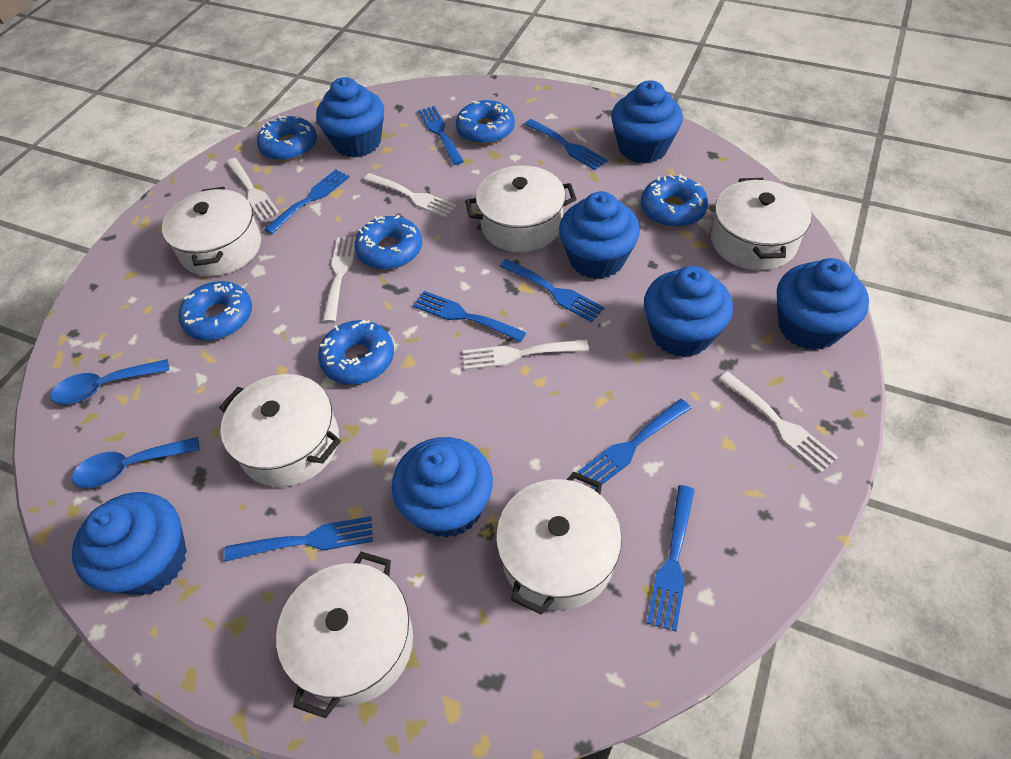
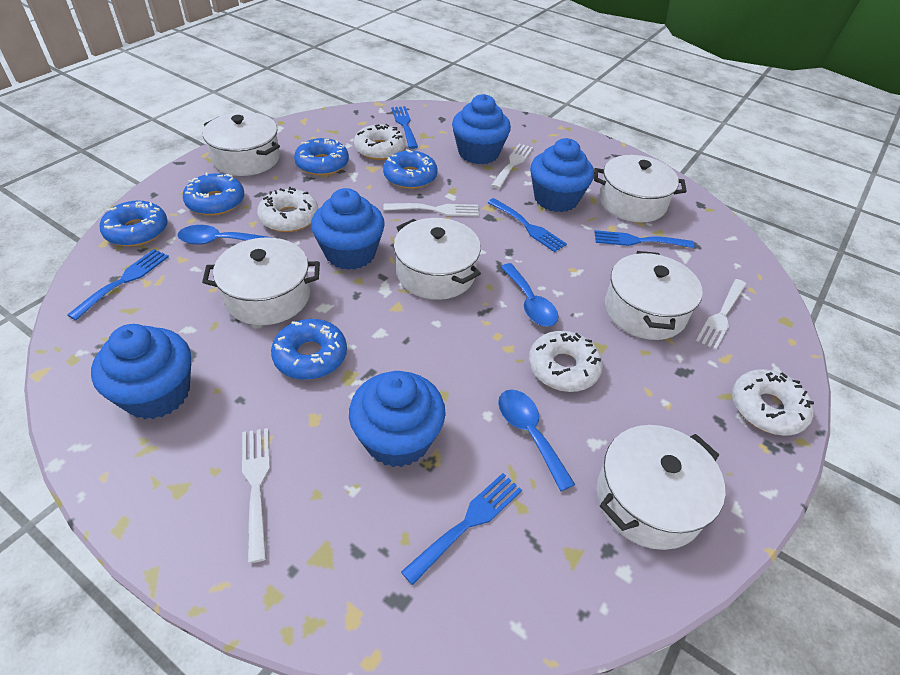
blue cupcake: 7 -> 5
blue donut: 6 -> 5
blue fork: 8 -> 5
blue spoon: 2 -> 3
white donut: 0 -> 4
white fork: 5 -> 4

